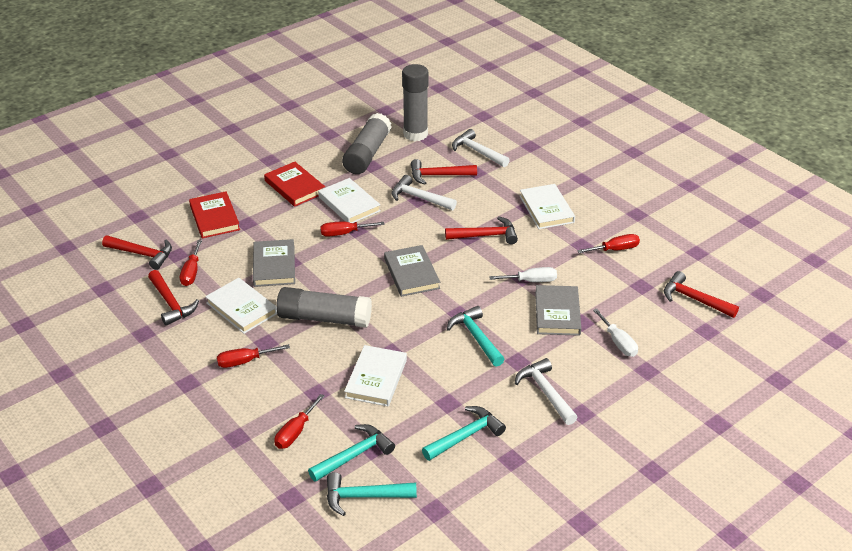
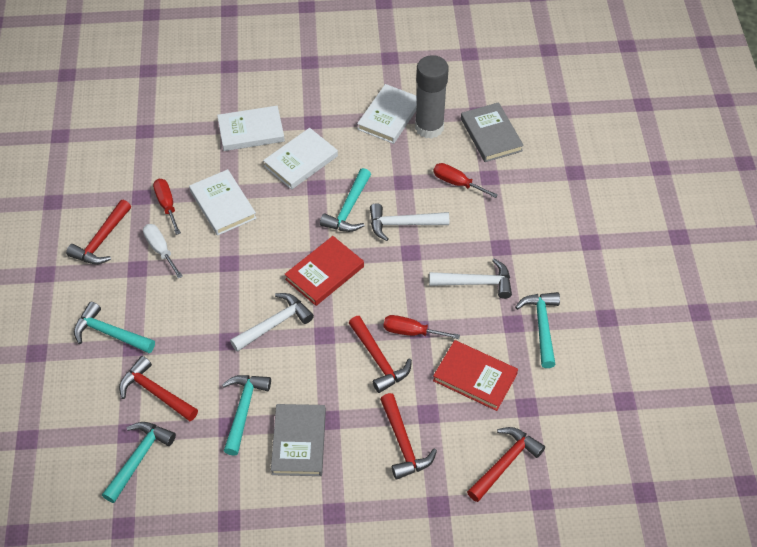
grey book: 3 -> 2
grey glue stick: 3 -> 1
red screwdriver: 5 -> 3
turquoise hammer: 4 -> 5
white screwdriver: 2 -> 1

